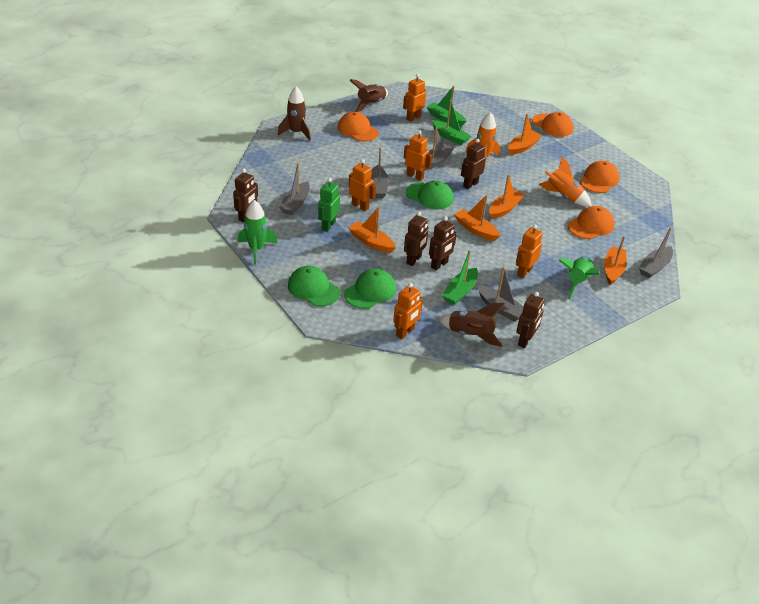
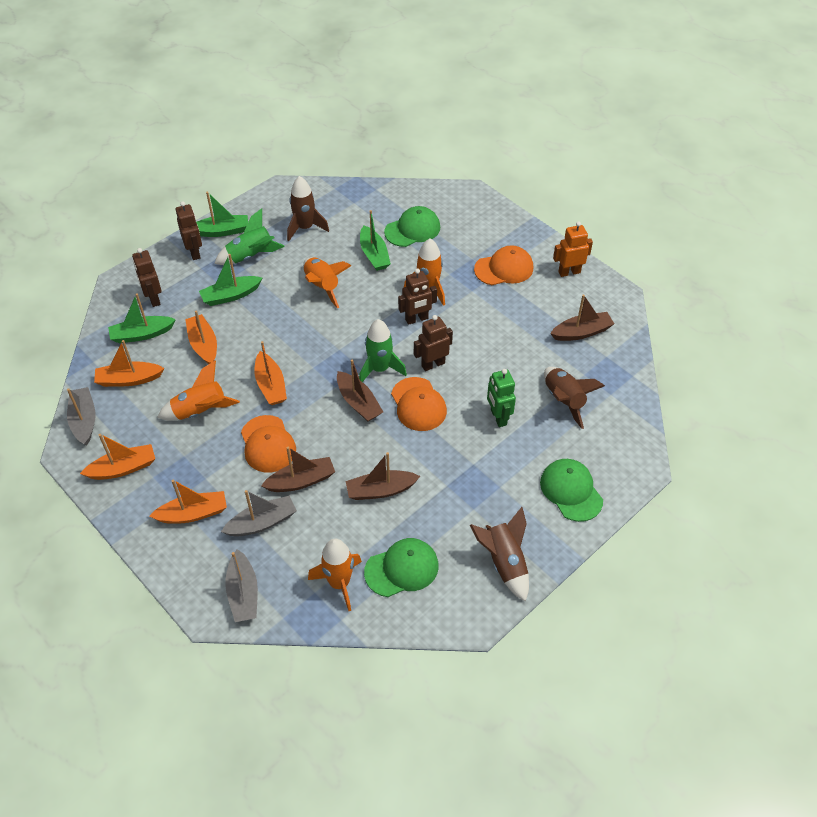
brown boat: 0 -> 4
brown robot: 5 -> 4
green boat: 3 -> 4
grey boat: 5 -> 3
orange cap: 4 -> 3
orange robot: 5 -> 1
orange rocket: 2 -> 4

